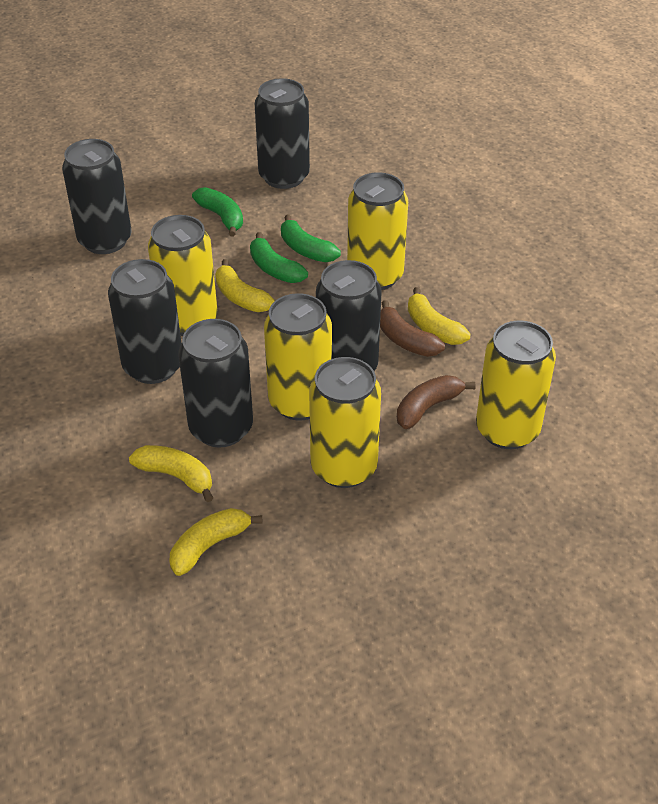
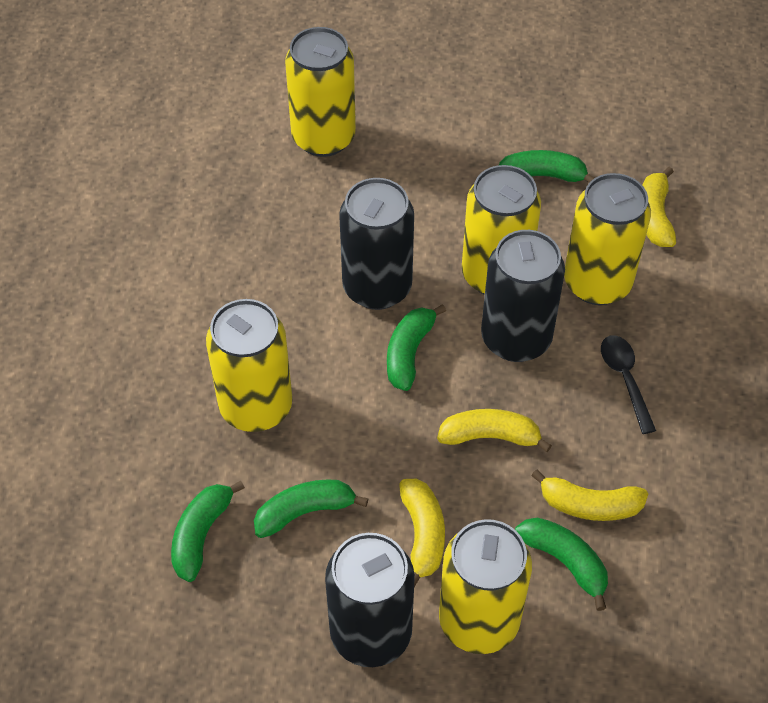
black can: 5 -> 3
black spoon: 0 -> 1
brown banana: 2 -> 0
green banana: 3 -> 5

